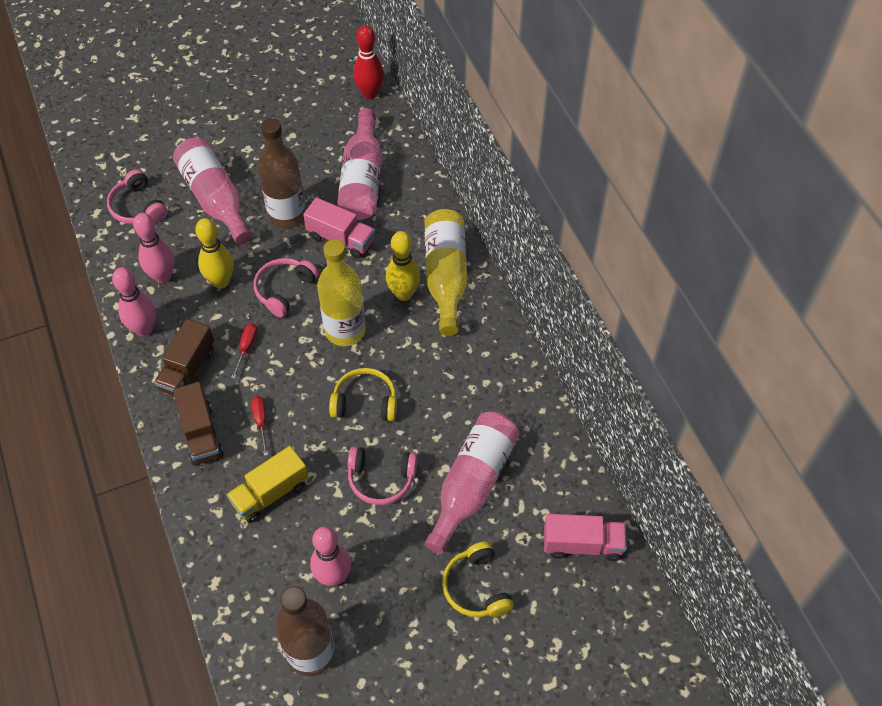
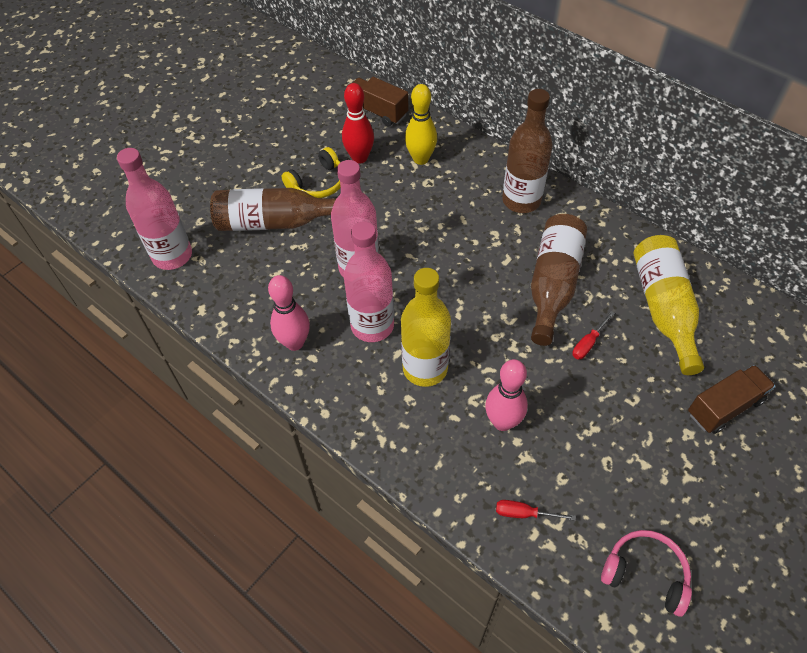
brown bottle: 2 -> 3
pink bowling pin: 3 -> 2
pink headphones: 3 -> 1
pink truck: 2 -> 0
yellow bowling pin: 2 -> 1
yellow headphones: 2 -> 1
yellow truck: 1 -> 0

